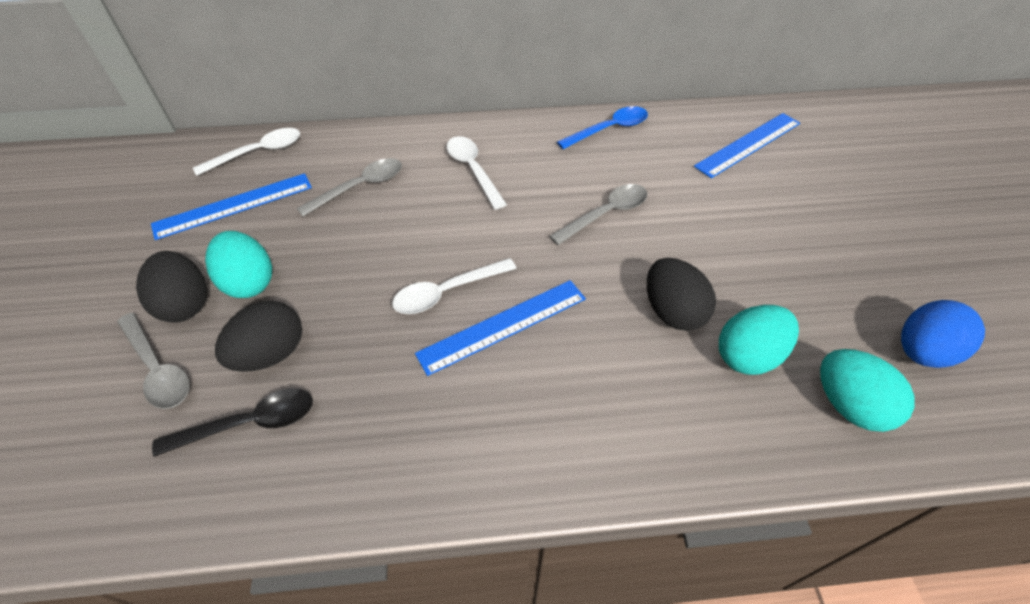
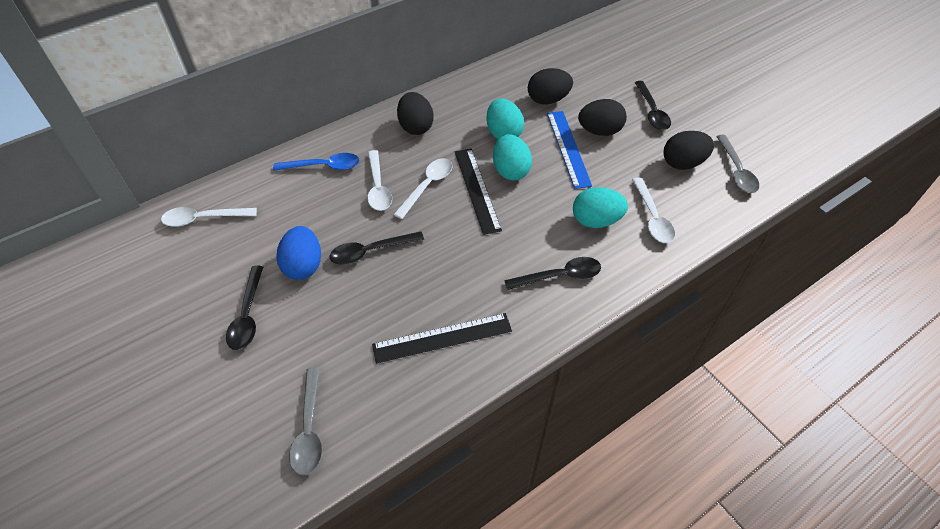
black egg: 3 -> 4
black ruler: 0 -> 2
black spoon: 1 -> 4
blue ruler: 3 -> 1
grey spoon: 3 -> 2
white spoon: 3 -> 4

